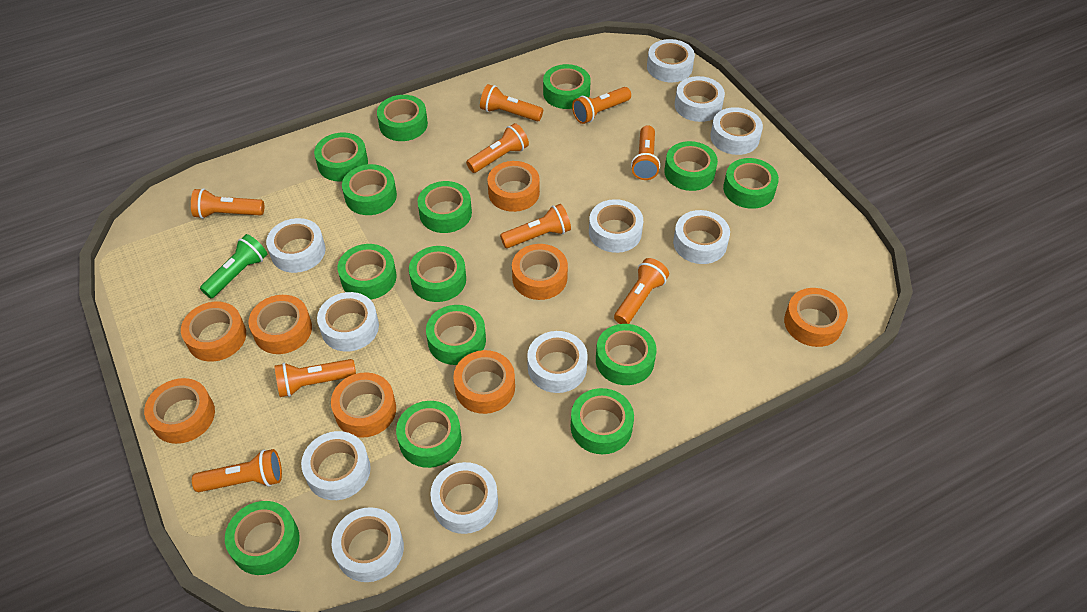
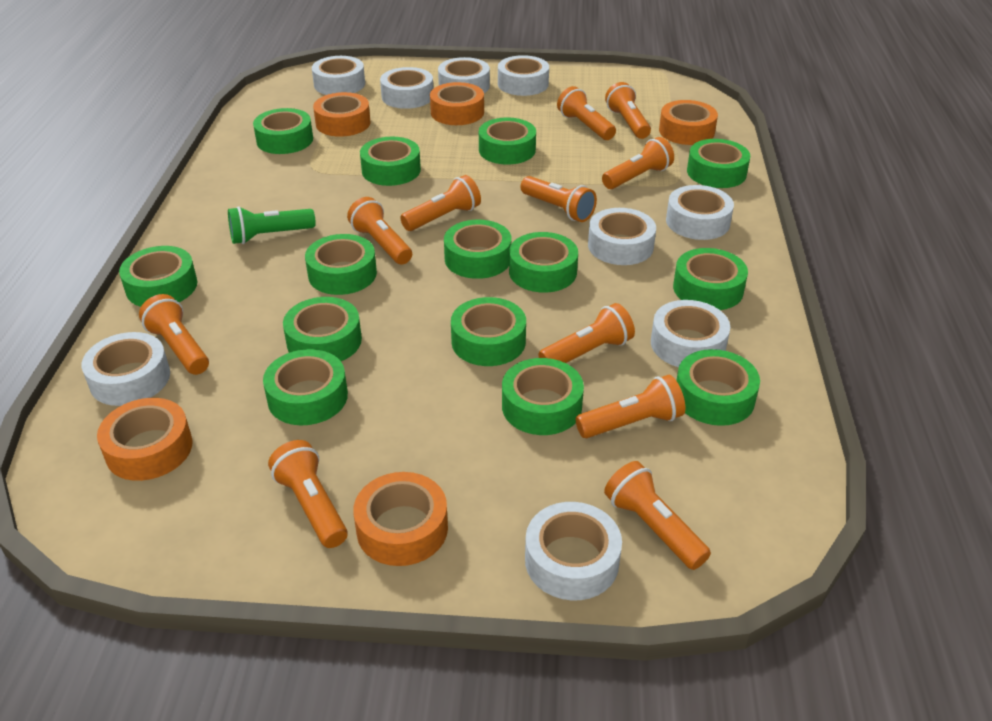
orange flashlight: 9 -> 11
orange tape: 8 -> 5
white tape: 11 -> 9

